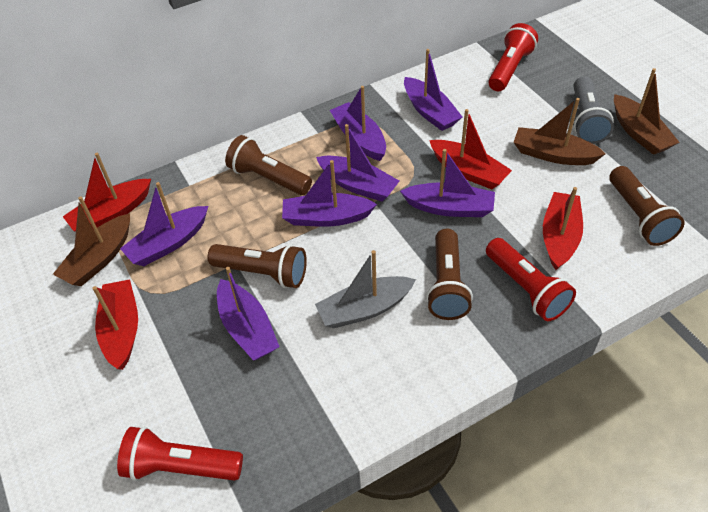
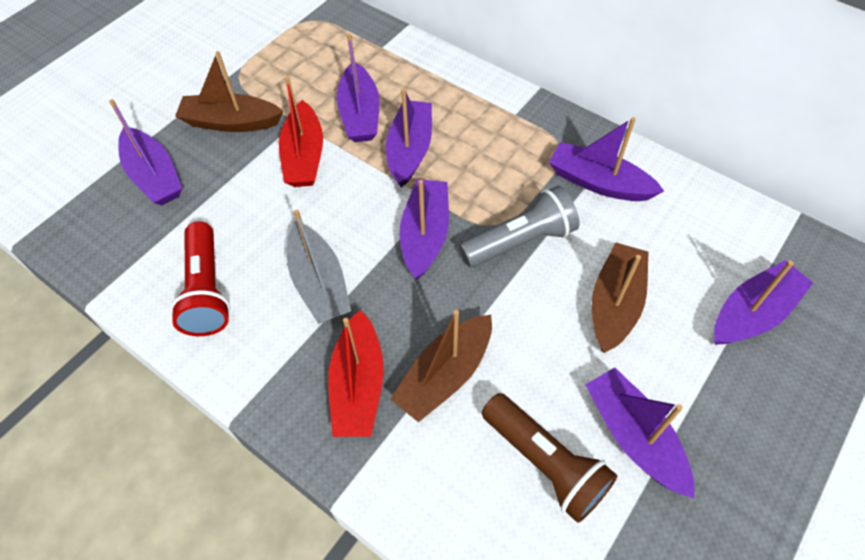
brown flashlight: 4 -> 1
red boat: 4 -> 2
red flashlight: 3 -> 1

